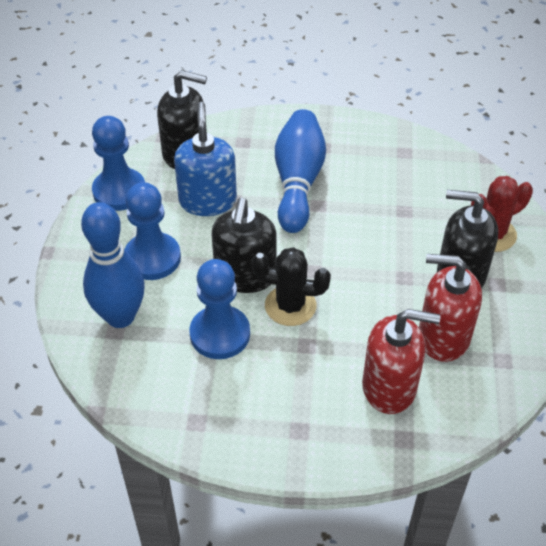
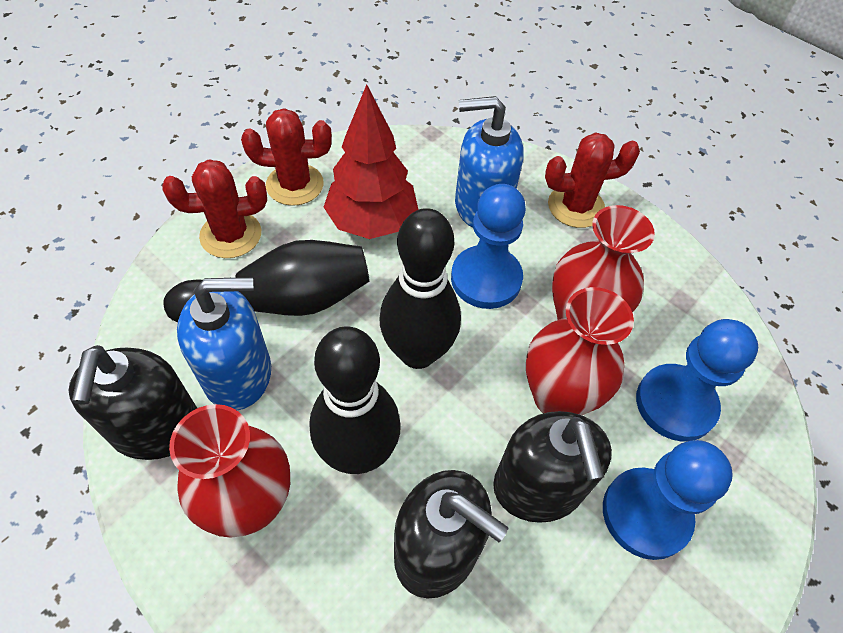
black bowling pin: 0 -> 3
black cactus: 1 -> 0
blue bowling pin: 2 -> 0
blue soap dispenser: 1 -> 2
red cactus: 1 -> 3
red soap dispenser: 2 -> 0
red tree: 0 -> 1
red vase: 0 -> 3

